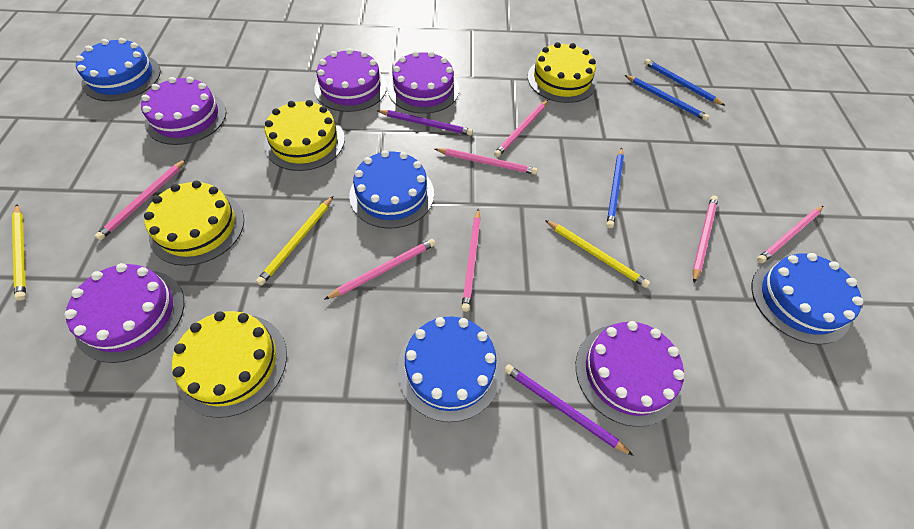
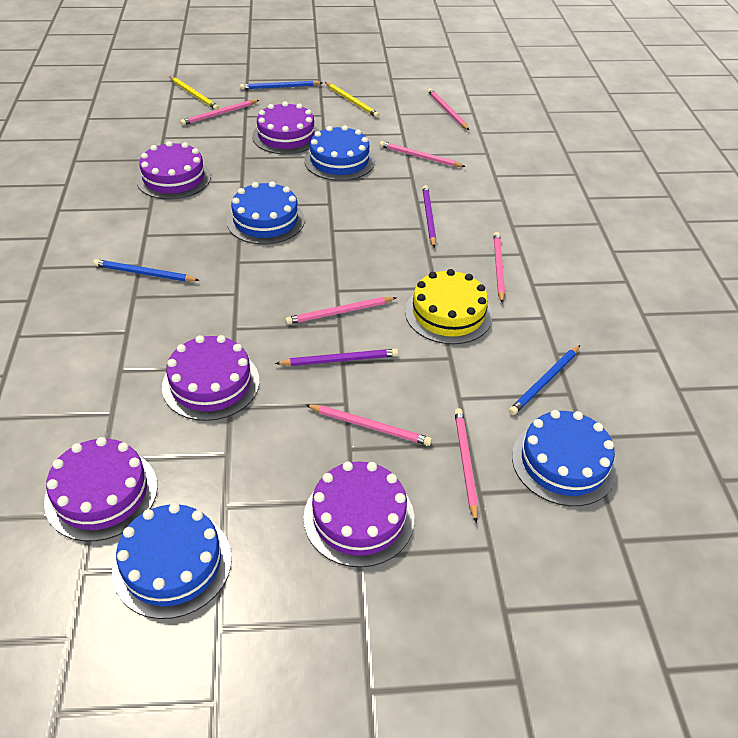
yellow cake: 4 -> 1
yellow pencil: 3 -> 2

